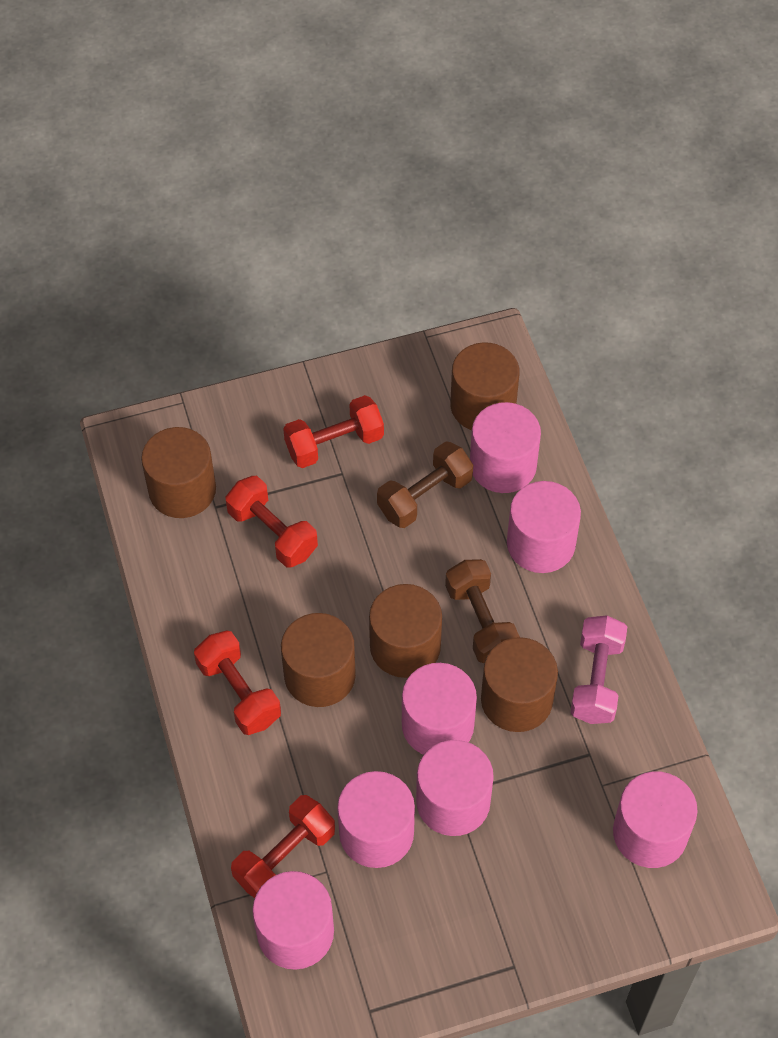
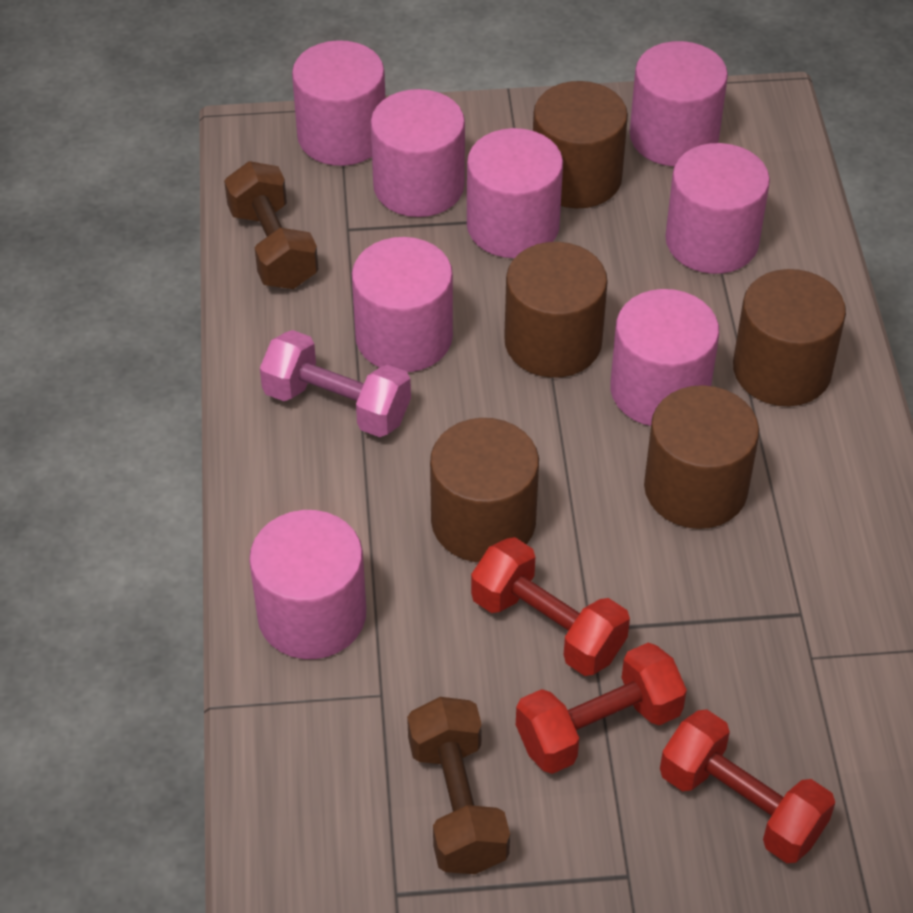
pink cylinder: 7 -> 8
red dumbbell: 4 -> 3

